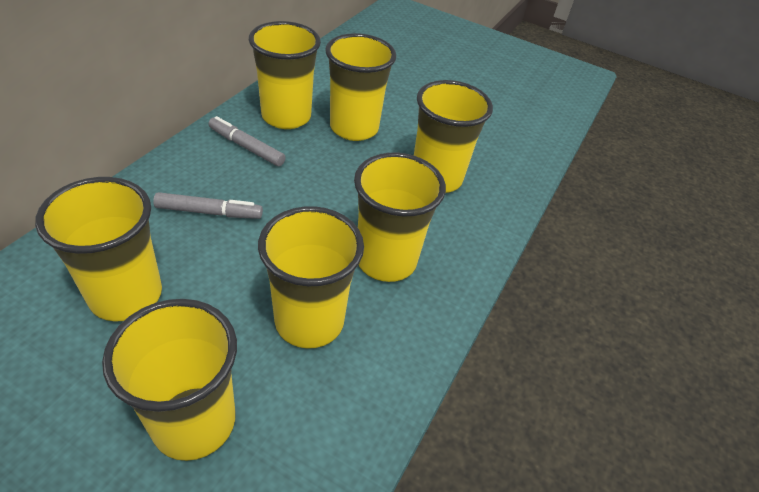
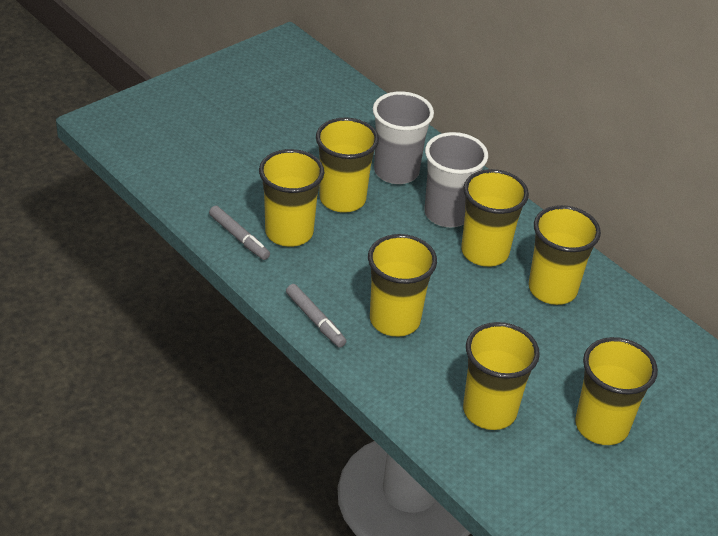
grey cup: 0 -> 2

